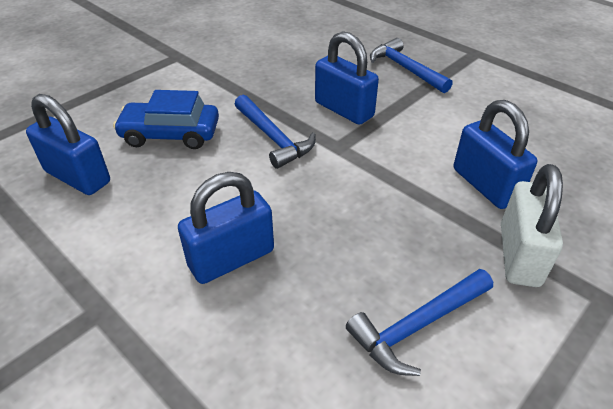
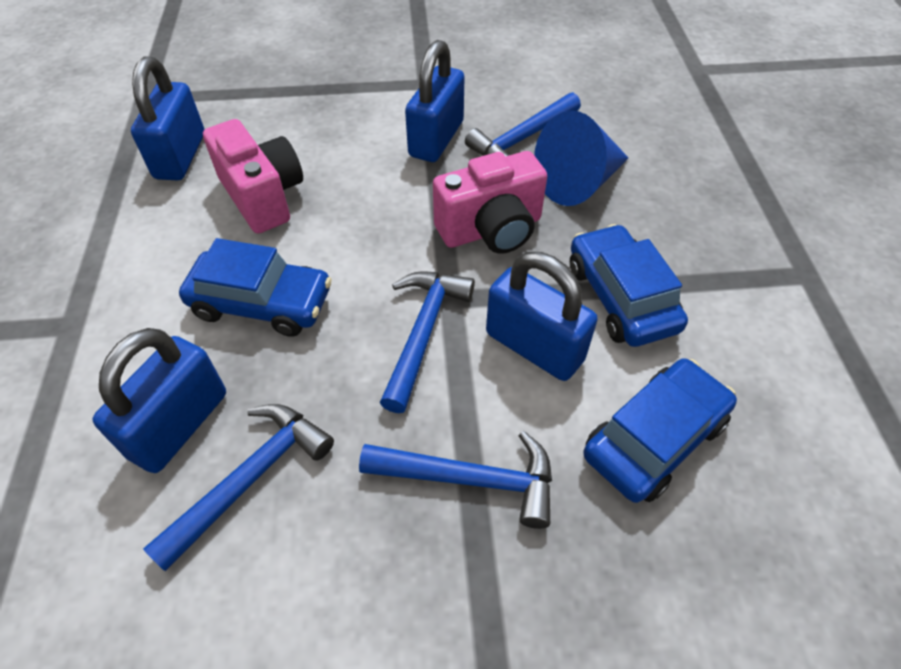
blue car: 1 -> 3
blue cone: 0 -> 1
blue hammer: 3 -> 4
pink camera: 0 -> 2
white padlock: 1 -> 0

